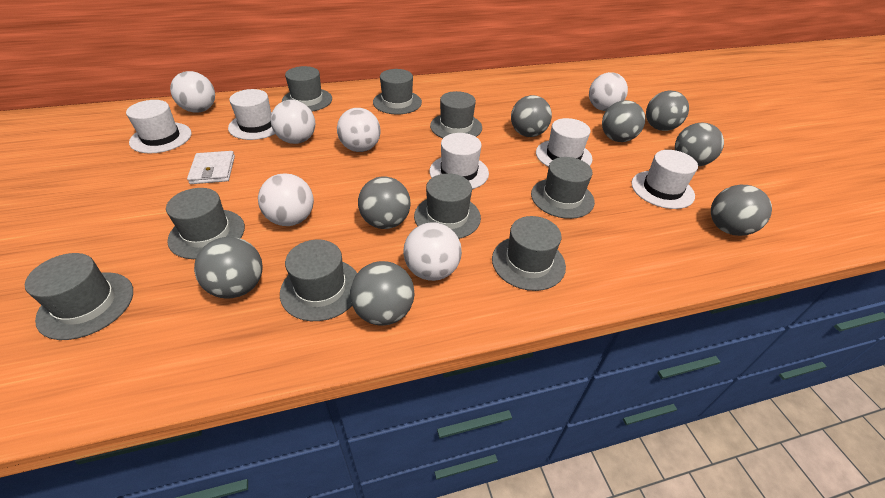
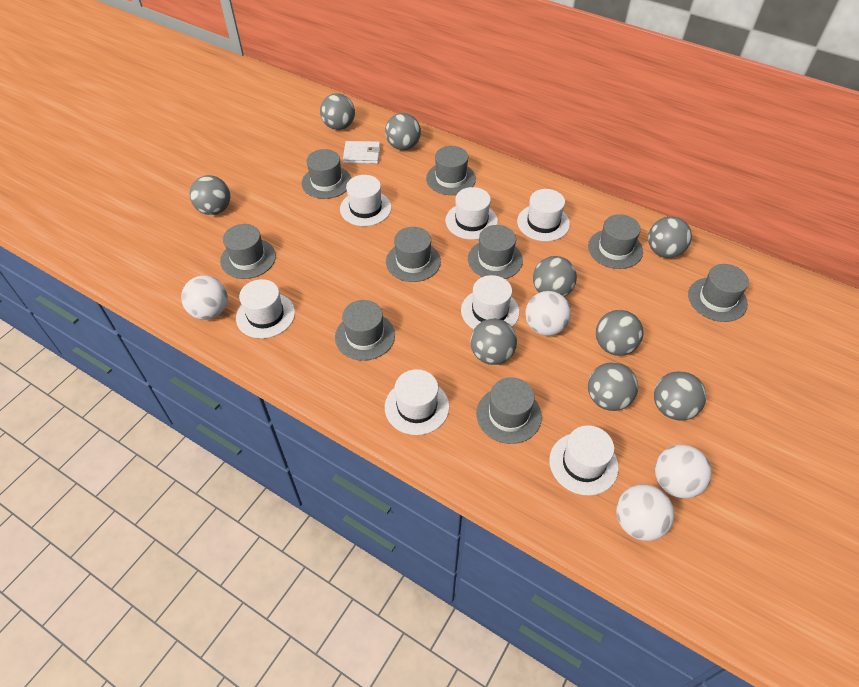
grey ball: 8 -> 9
white ball: 6 -> 4
white hat: 5 -> 7

